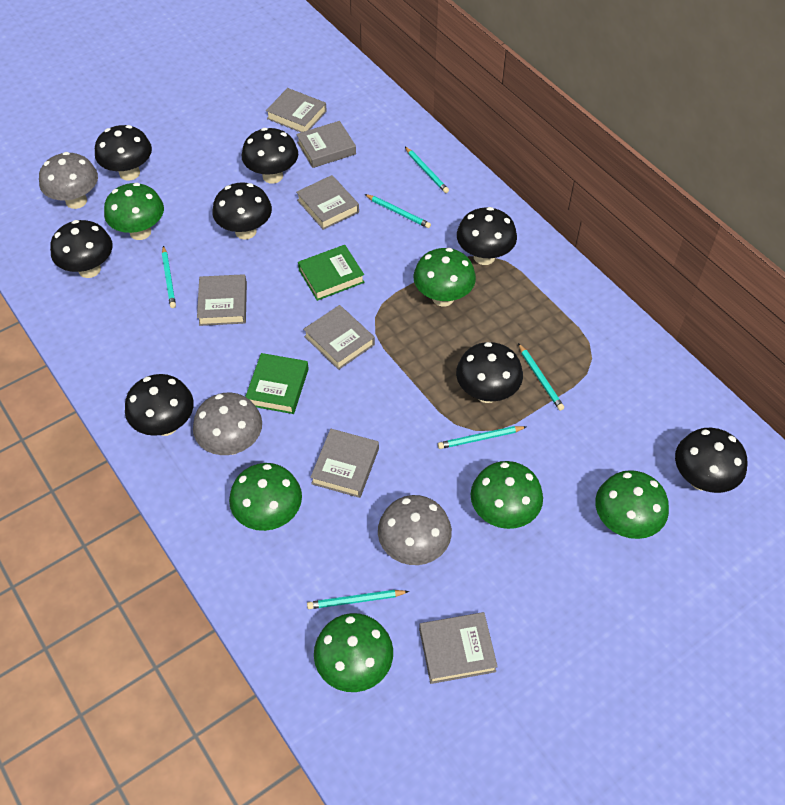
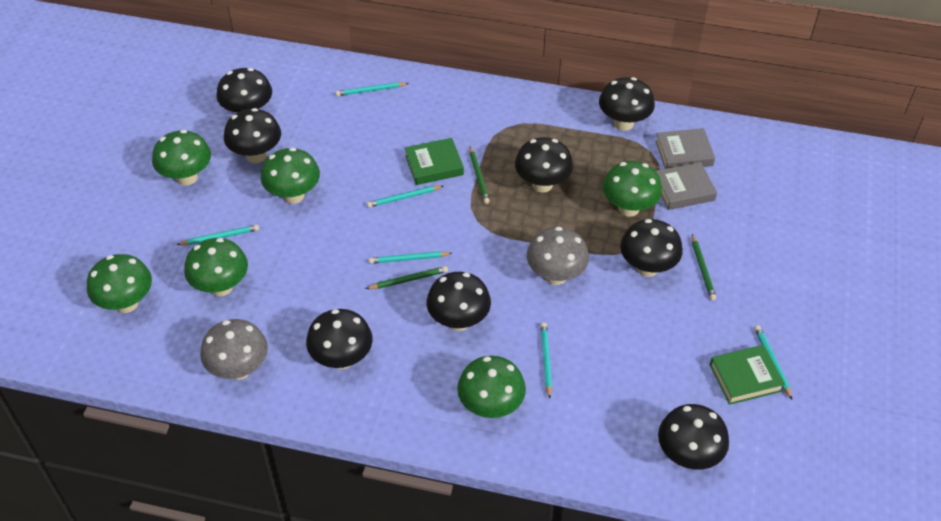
green pencil: 0 -> 3
grey book: 7 -> 2
grey mushroom: 3 -> 2

